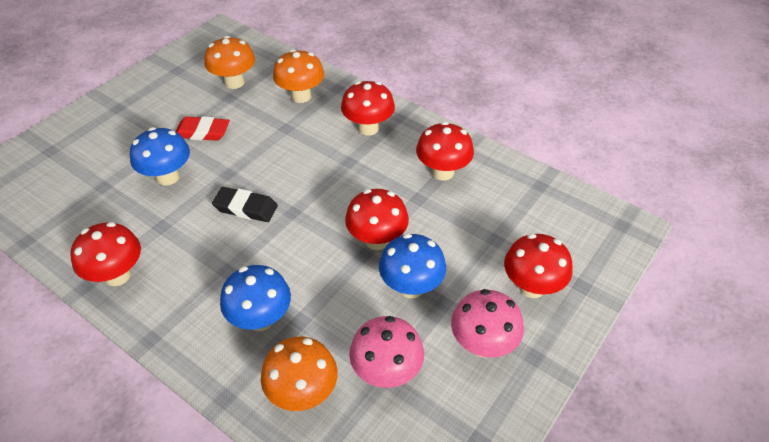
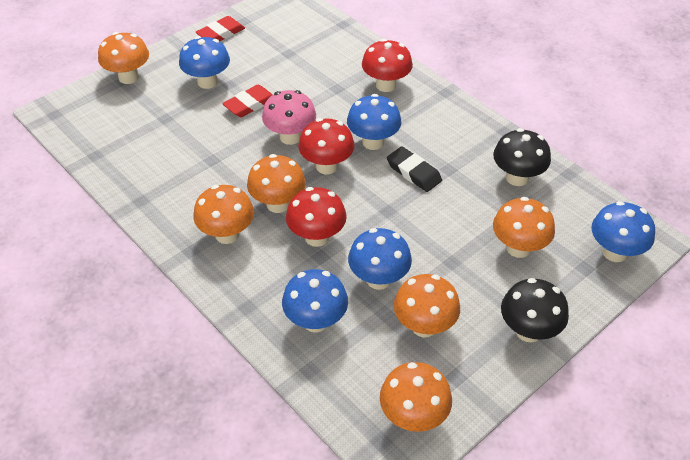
black mushroom: 0 -> 2
blue mushroom: 3 -> 5
orange mushroom: 3 -> 6
pink mushroom: 2 -> 1
red eraser: 1 -> 2
red mushroom: 5 -> 3

